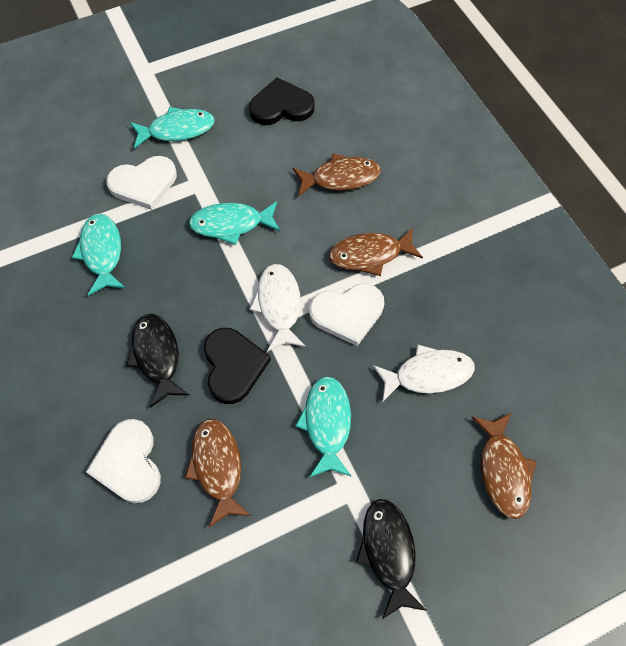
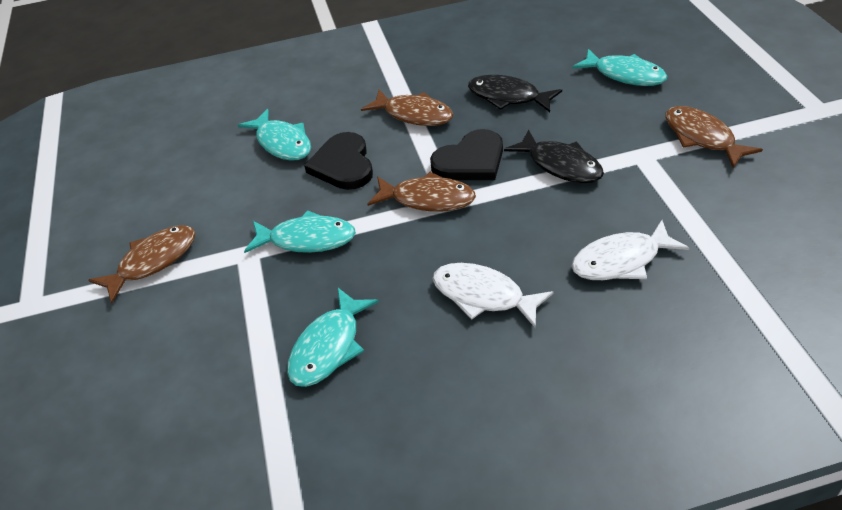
white heart: 3 -> 0

